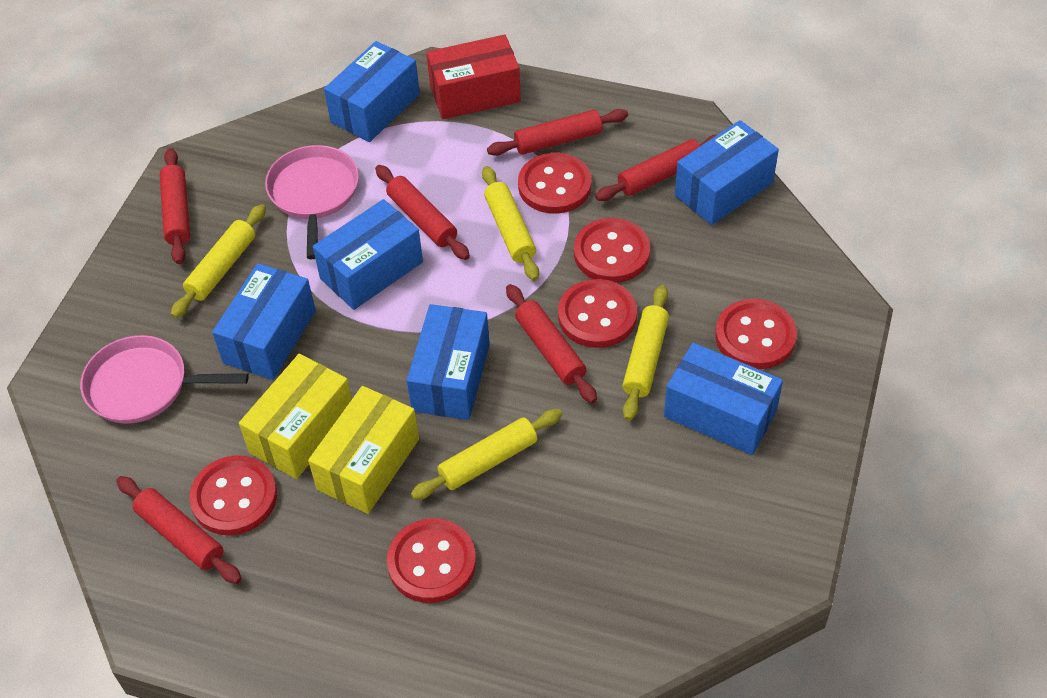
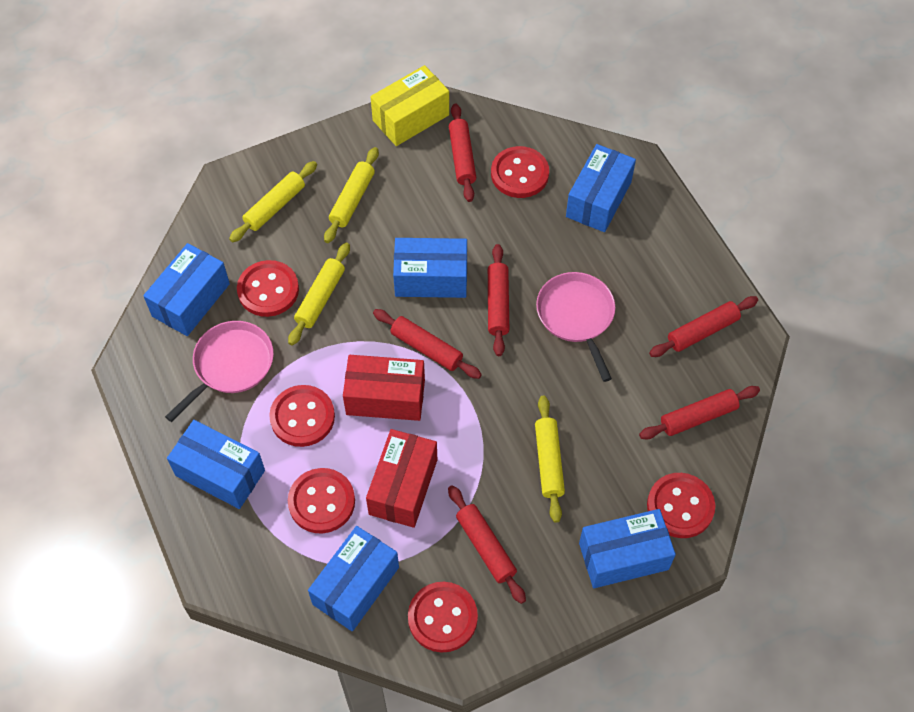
red box: 1 -> 2
yellow box: 2 -> 1

